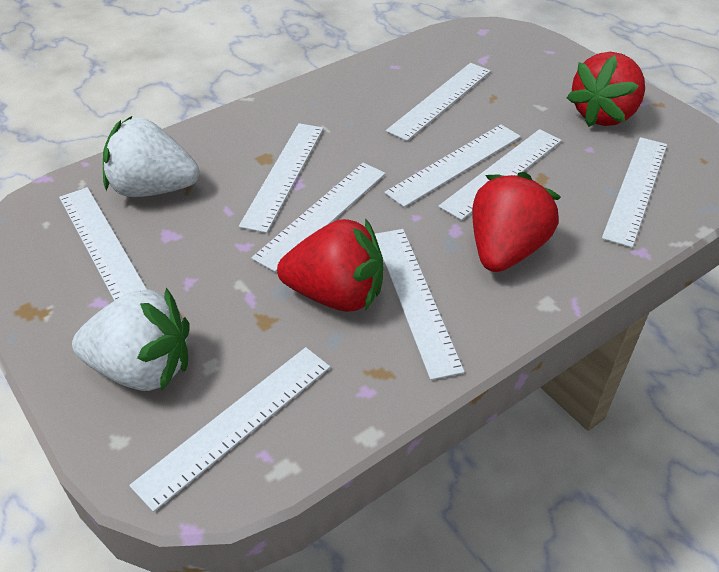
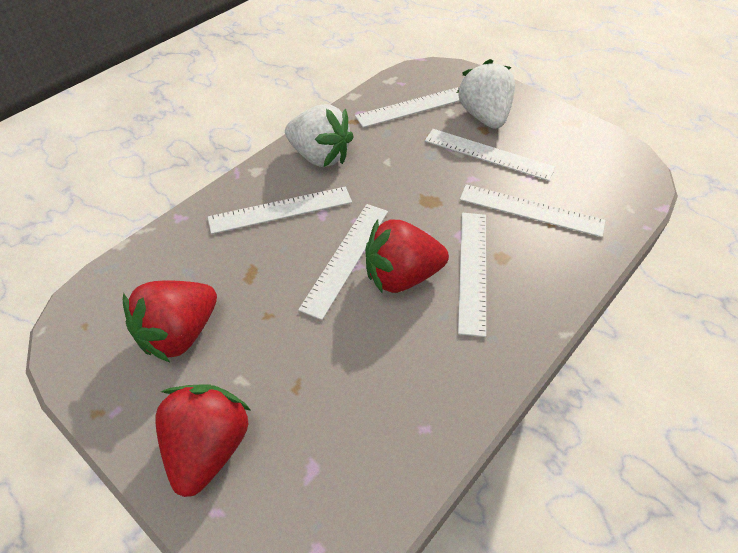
white ruler: 9 -> 6

